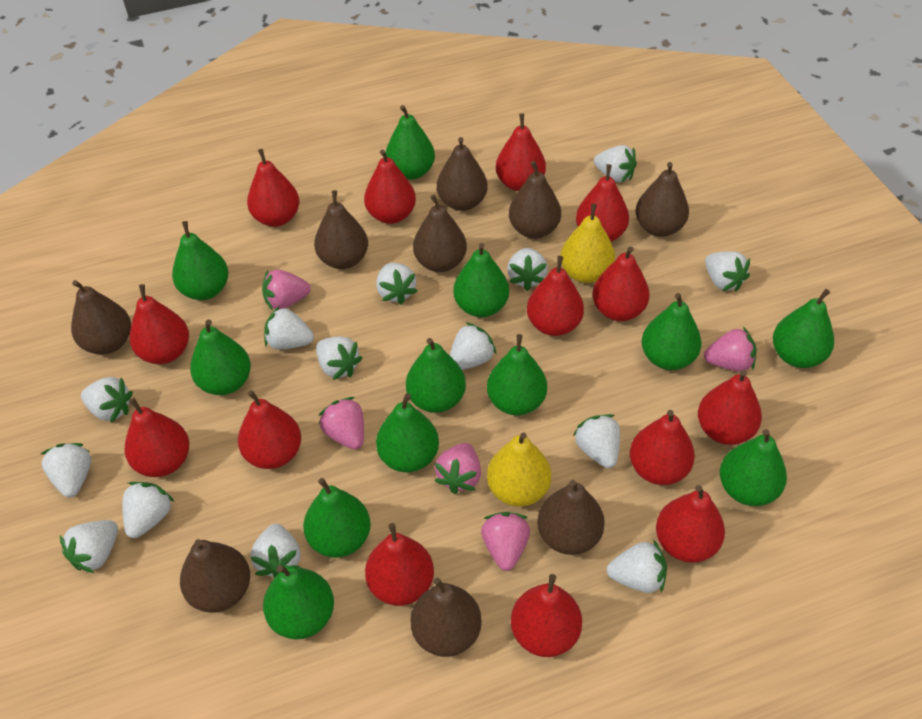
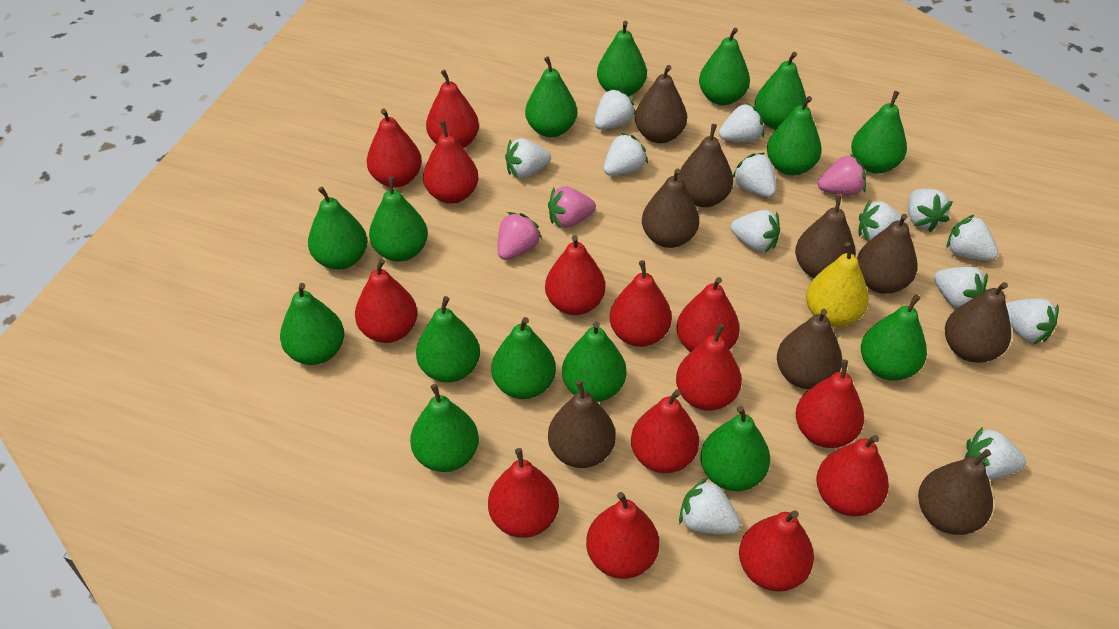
green pear: 12 -> 15
pink strawberry: 5 -> 3
white strawberry: 14 -> 13
yellow pear: 2 -> 1

